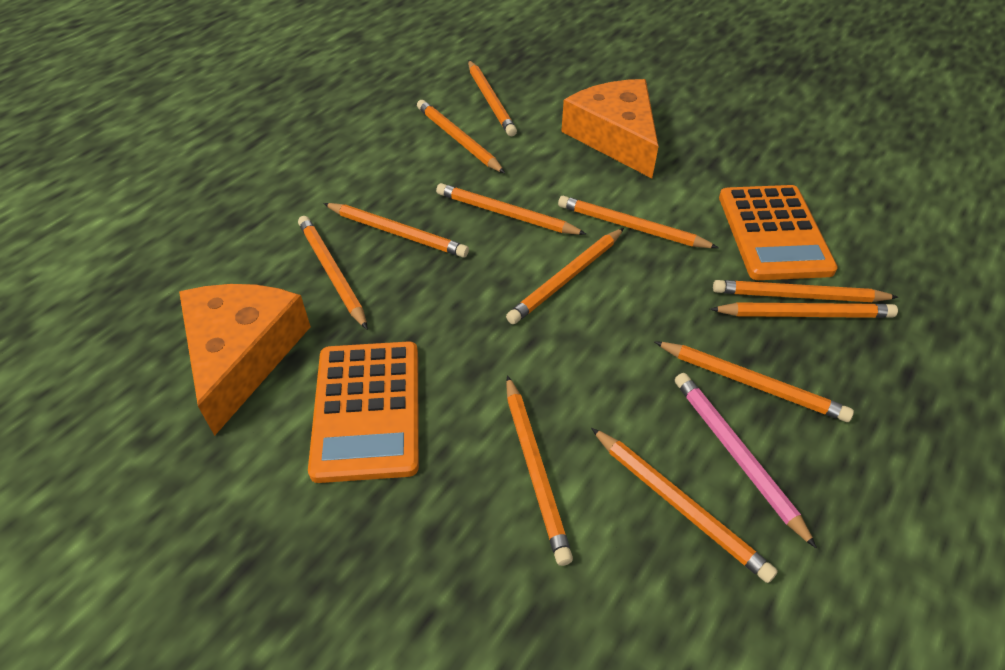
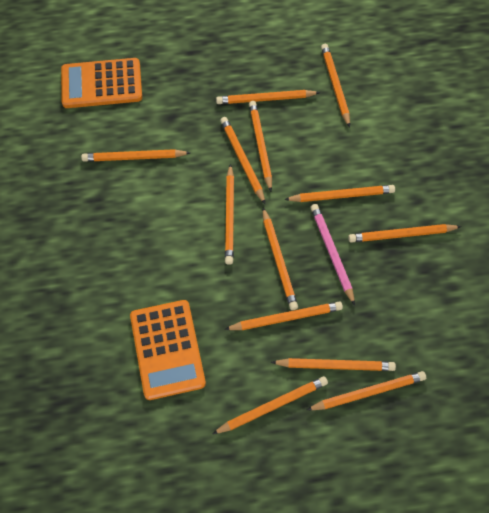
orange cheese: 2 -> 0
orange pencil: 12 -> 13

